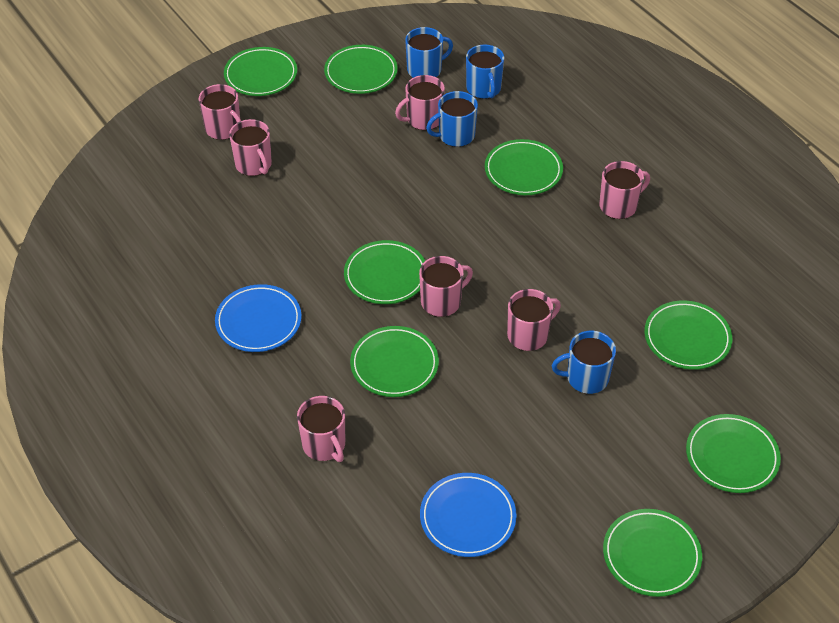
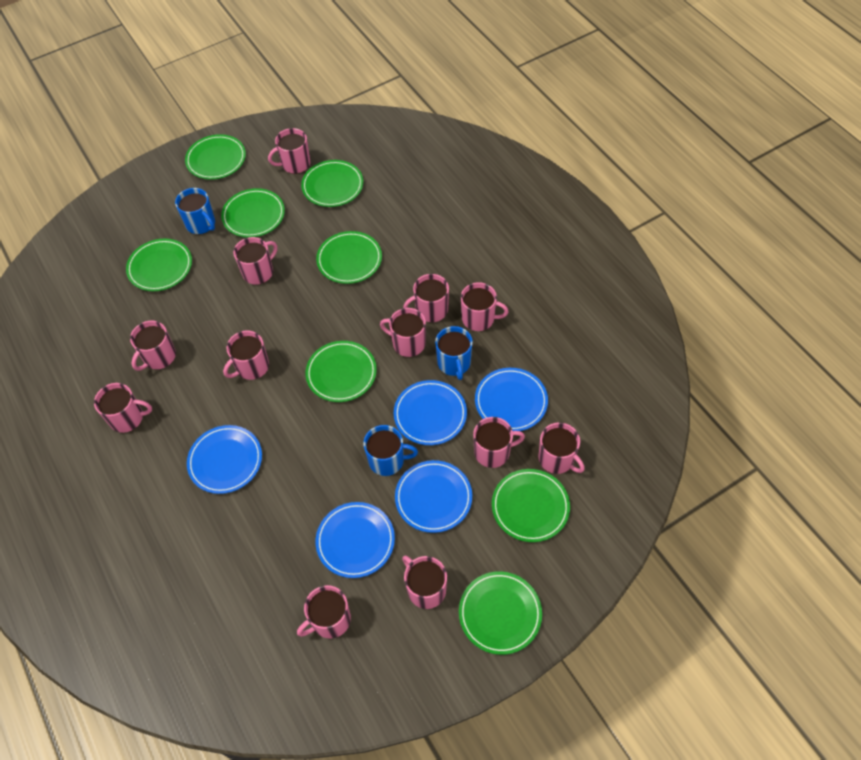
blue mug: 4 -> 3
blue plate: 2 -> 5
pink mug: 7 -> 12

